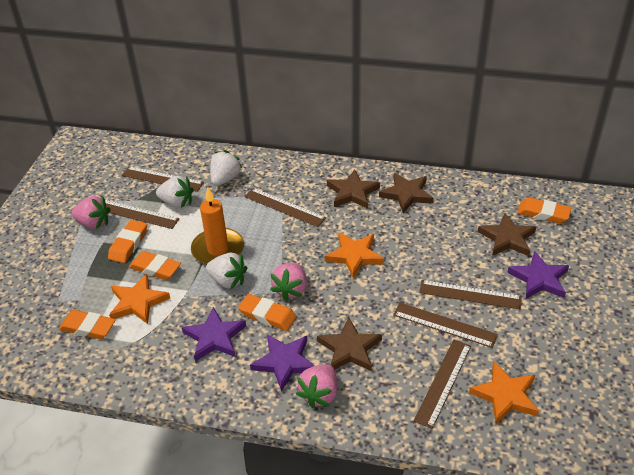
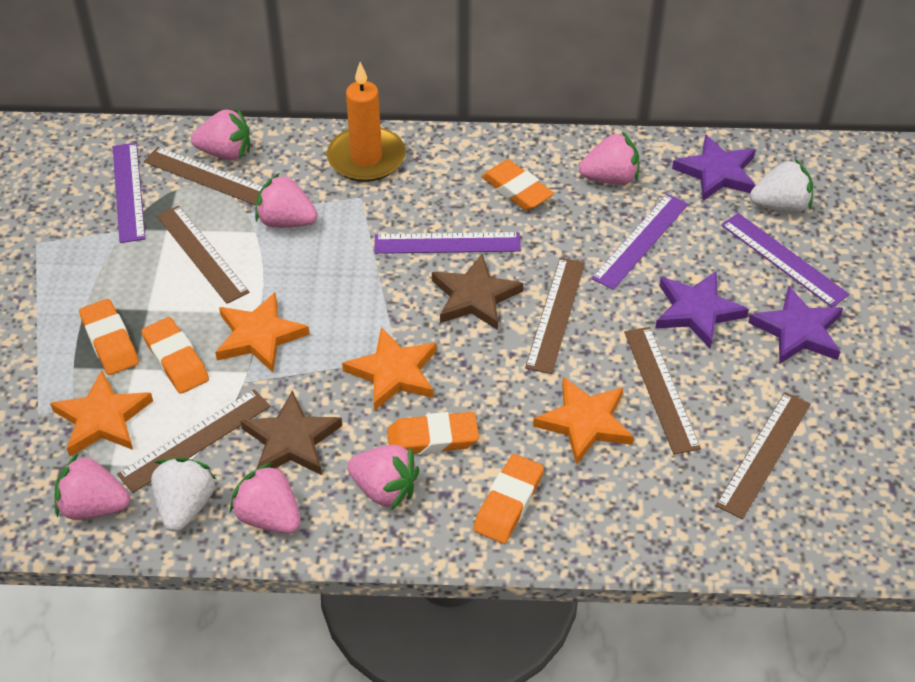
brown star: 4 -> 2
orange star: 3 -> 4
pink strawberry: 3 -> 6
purple ruler: 0 -> 4
white strawberry: 3 -> 2

